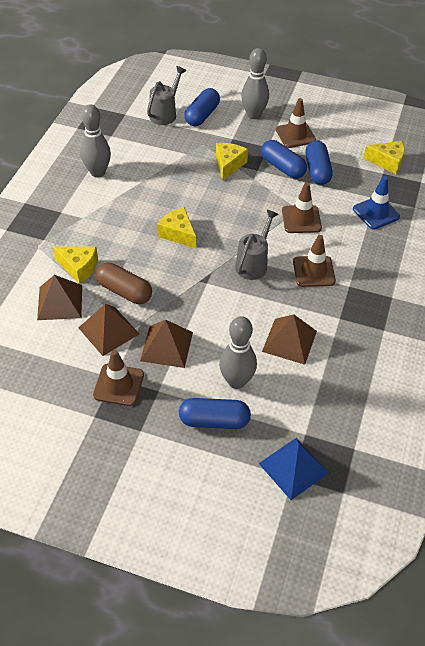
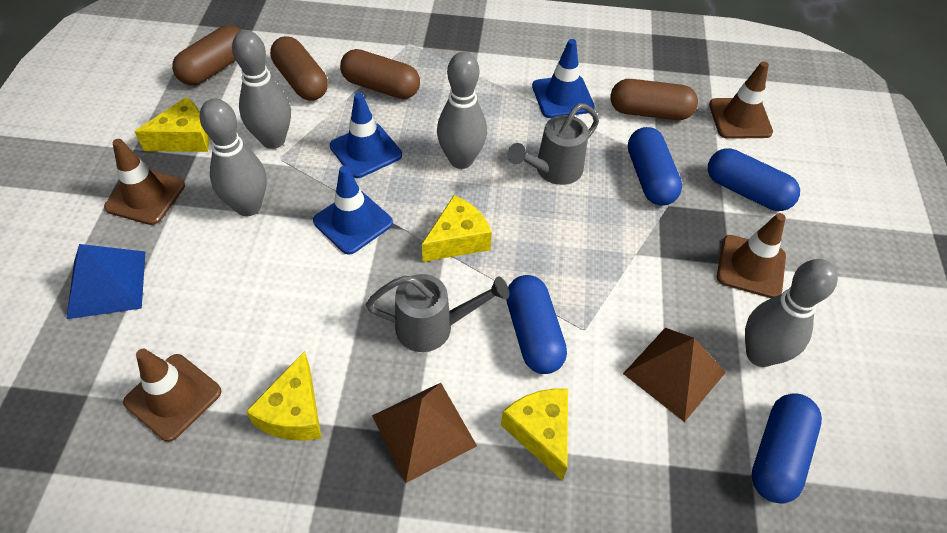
blue traffic cone: 1 -> 3
brown capsule: 1 -> 4
brown pyramid: 4 -> 2
grey bowling pin: 3 -> 4

